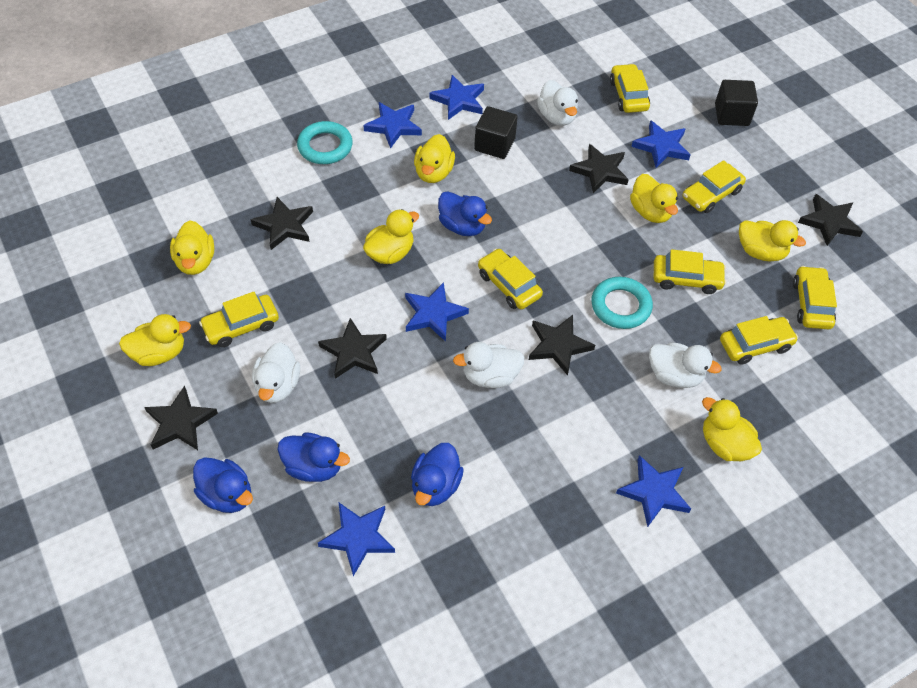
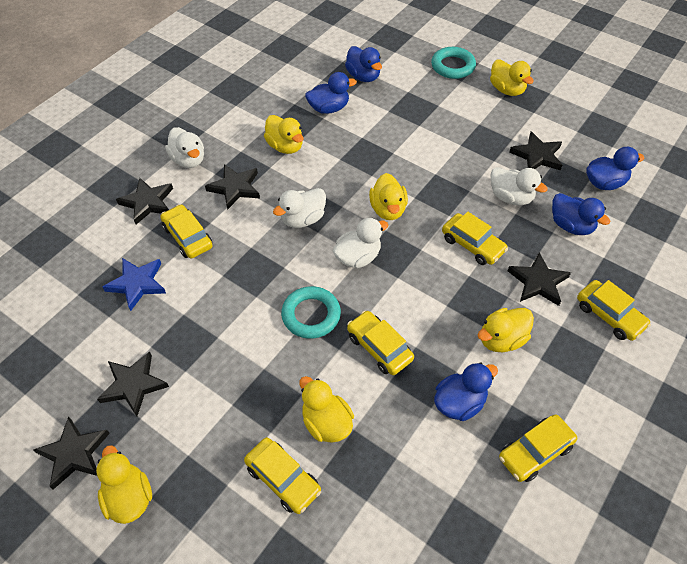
black cube: 2 -> 0
blue duck: 4 -> 5
blue star: 6 -> 1
yellow car: 7 -> 6
yellow duck: 7 -> 6

